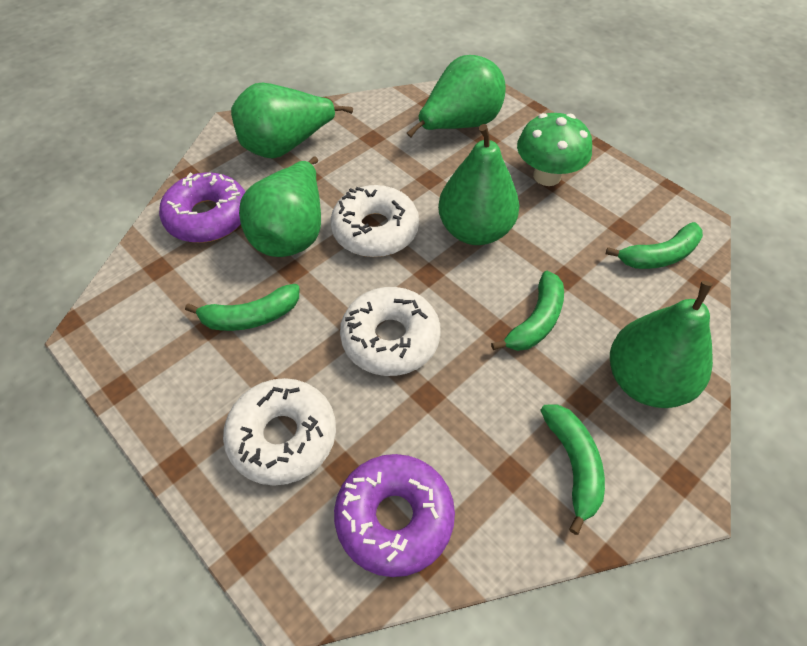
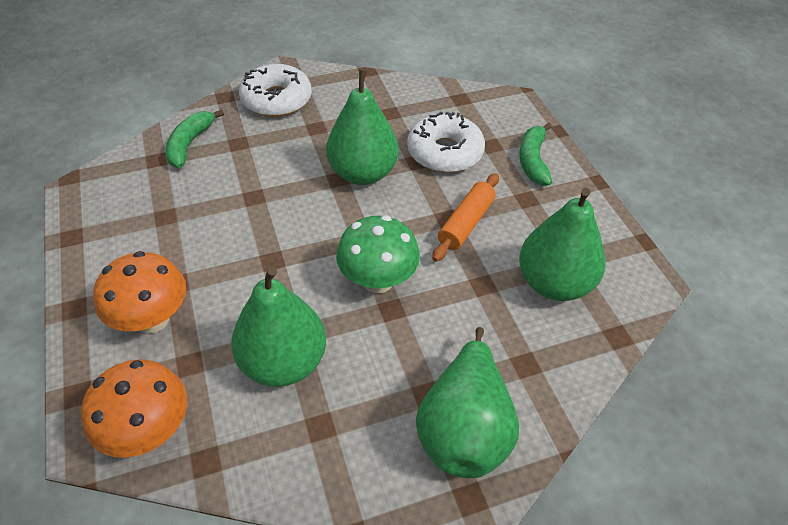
green banana: 4 -> 2
green pear: 5 -> 4
orange mushroom: 0 -> 2
orange rolling pin: 0 -> 1
purple donut: 2 -> 0
white donut: 3 -> 2

